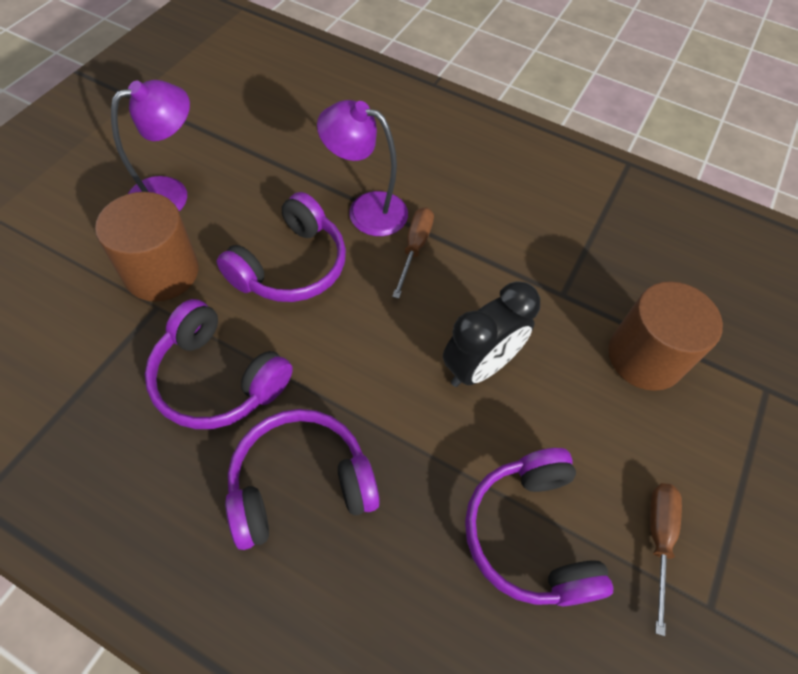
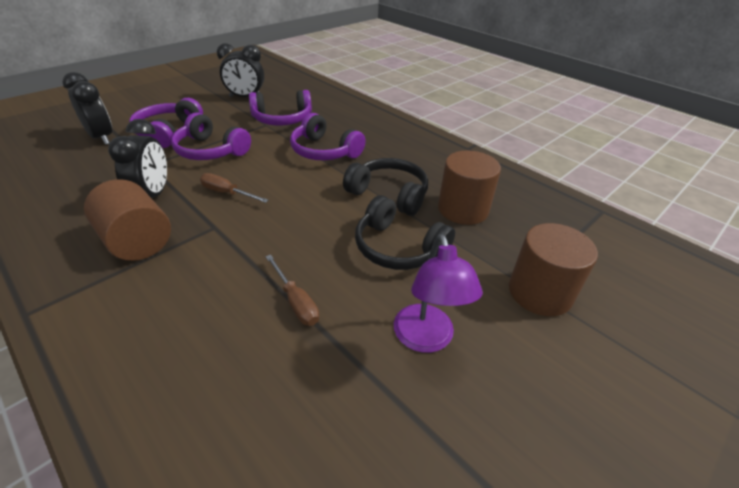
black clock: 1 -> 3
black headphones: 0 -> 2
brown cylinder: 2 -> 3
purple lamp: 2 -> 1

